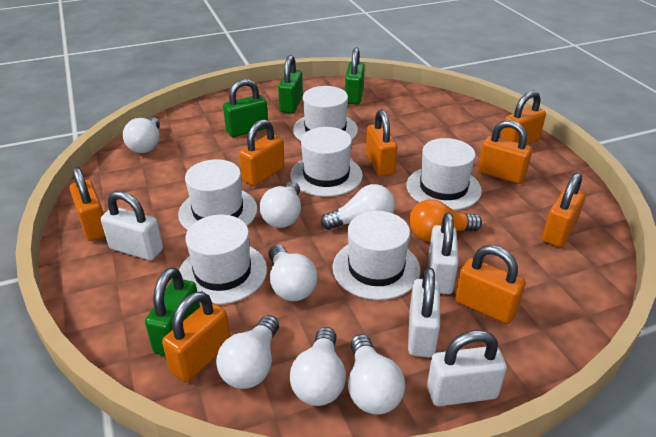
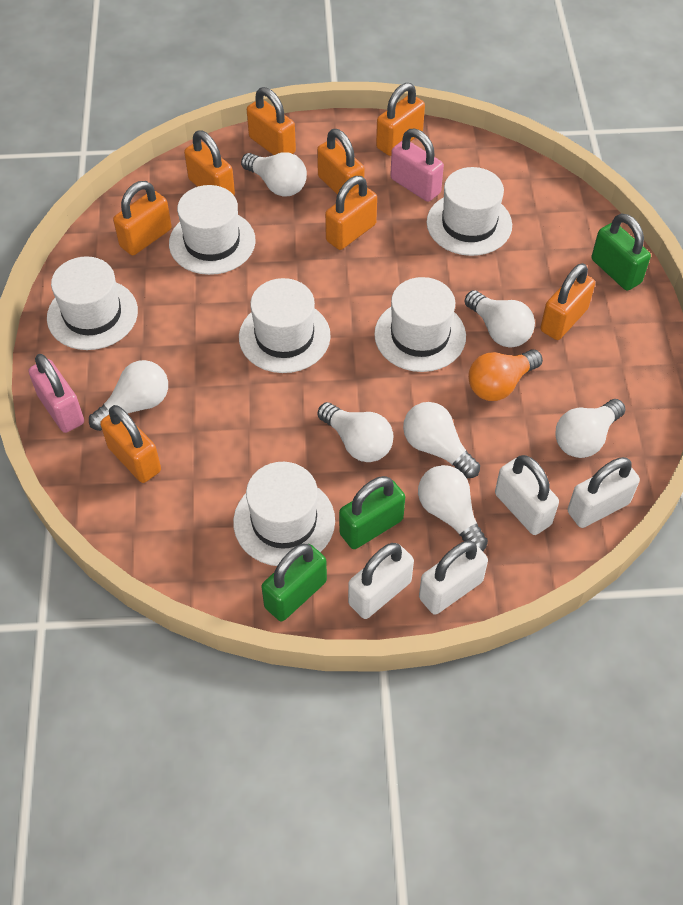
green padlock: 4 -> 3
pink padlock: 0 -> 2

